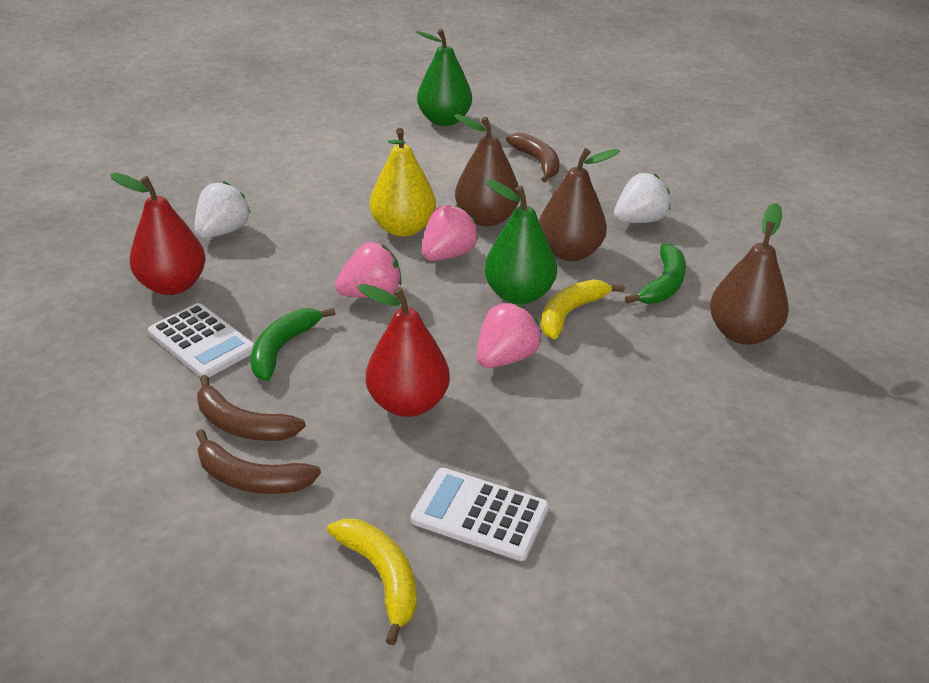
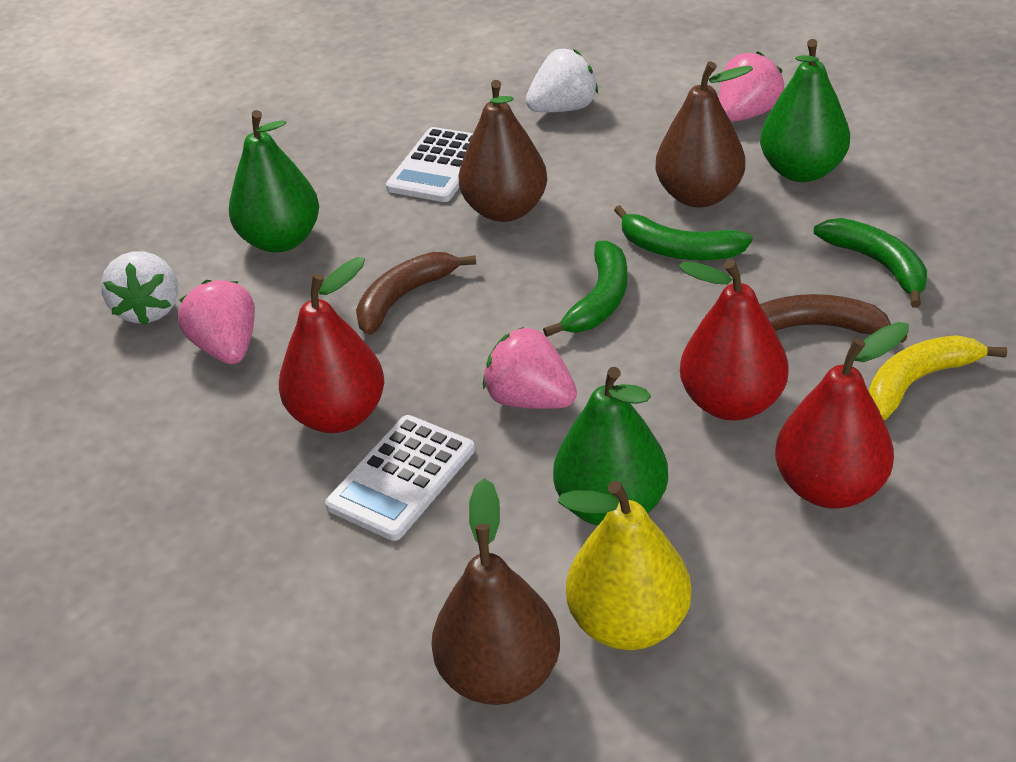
brown banana: 3 -> 2
green banana: 2 -> 3
green pear: 2 -> 3
red pear: 2 -> 3
yellow banana: 2 -> 1

